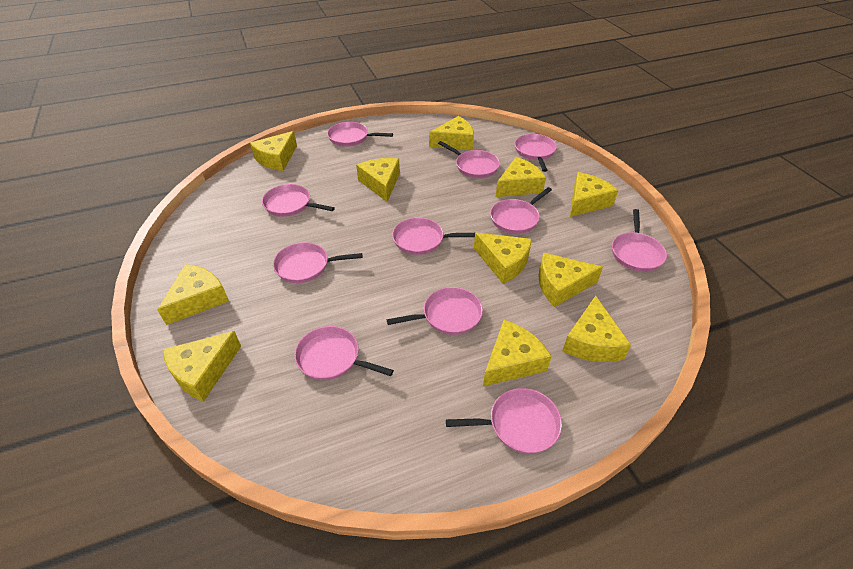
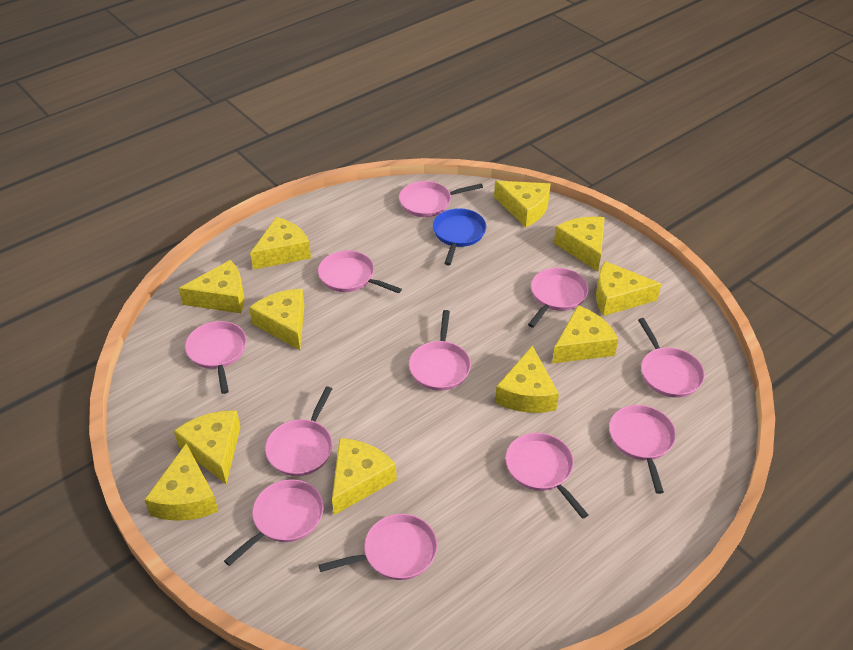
blue pan: 0 -> 1

